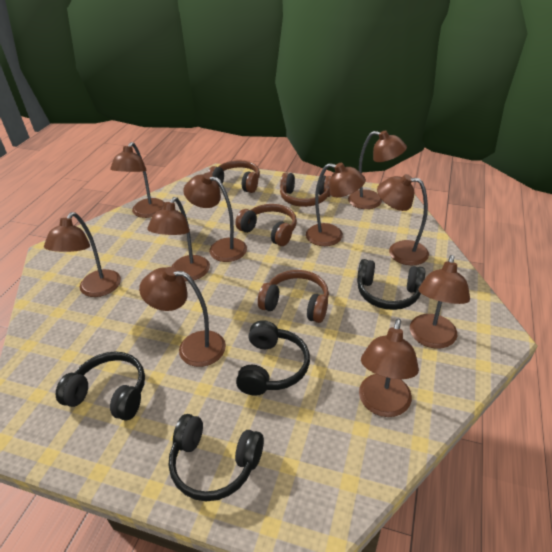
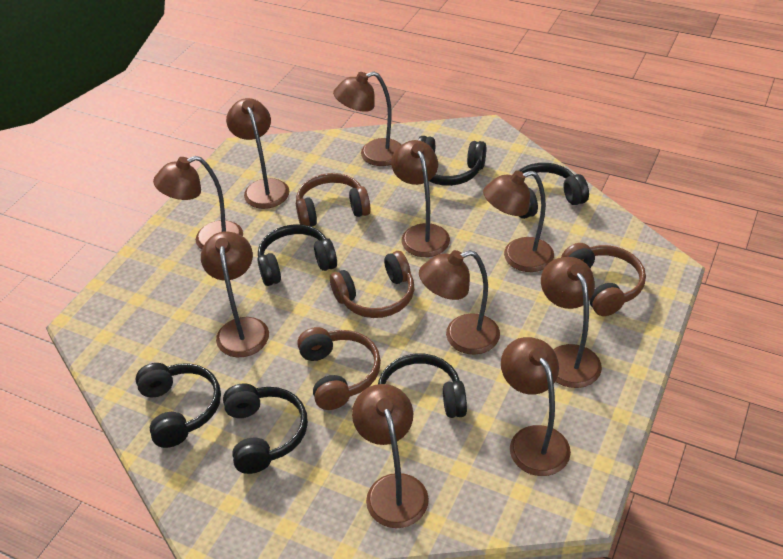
black headphones: 4 -> 6

